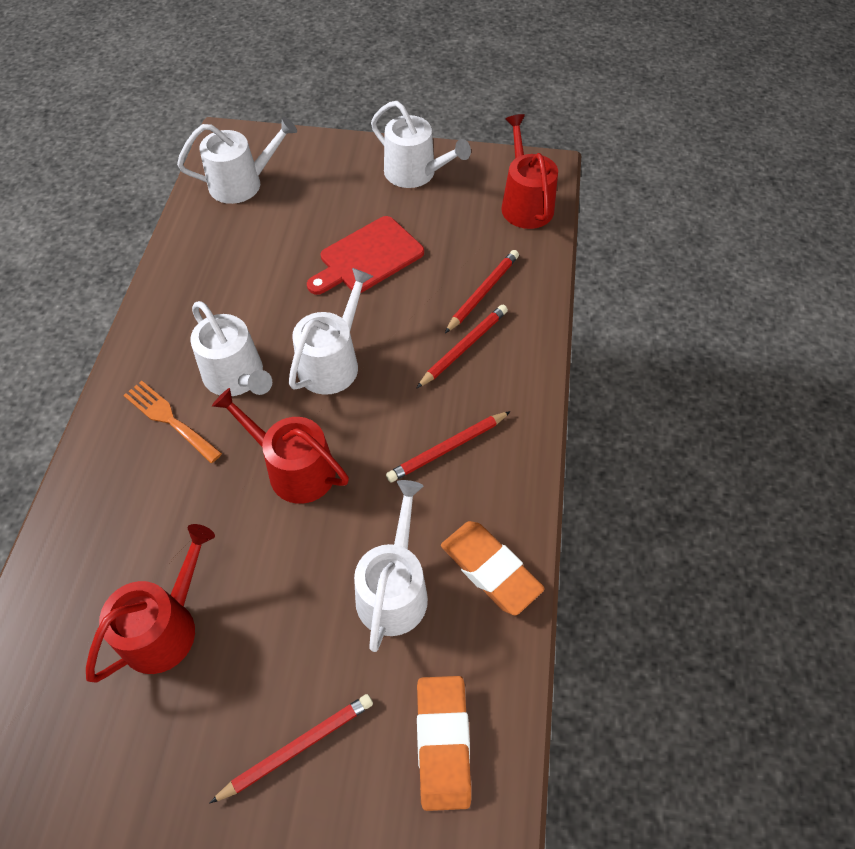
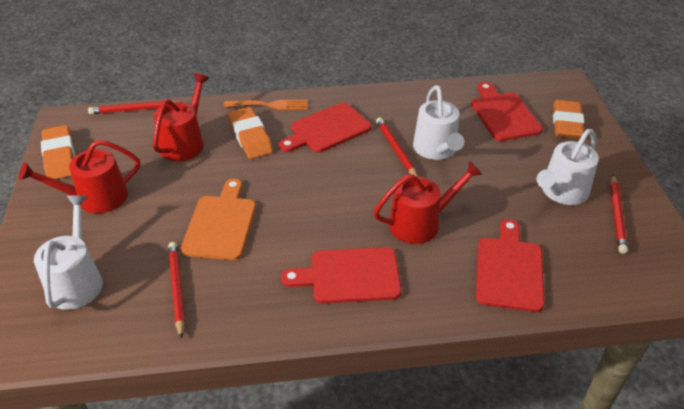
orange cutting board: 0 -> 1
orange eraser: 2 -> 3
red cutting board: 1 -> 4
white watering can: 5 -> 3

